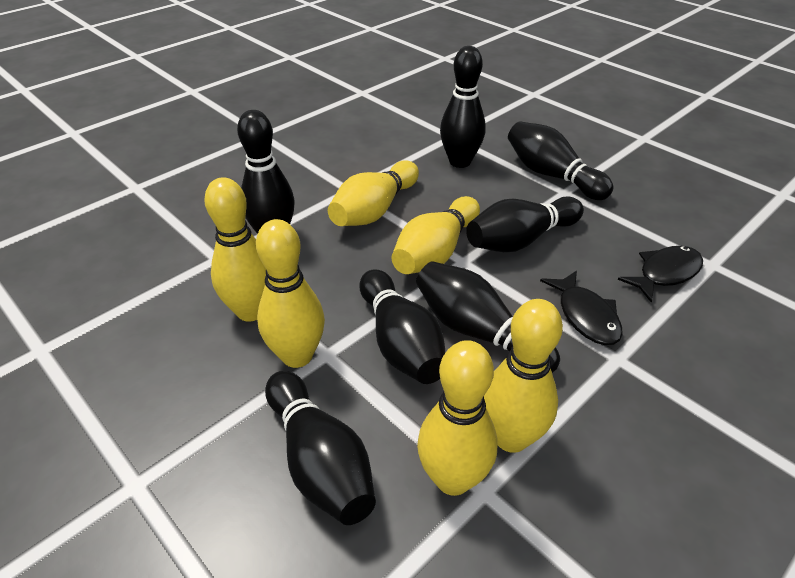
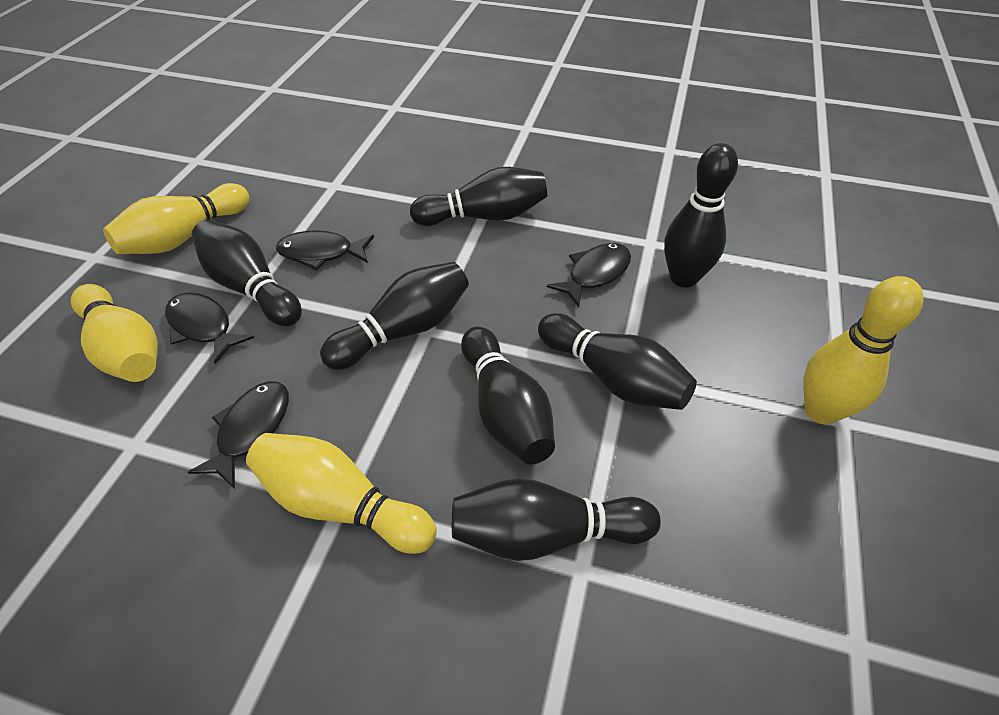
black fish: 2 -> 4
yellow bowling pin: 6 -> 4

